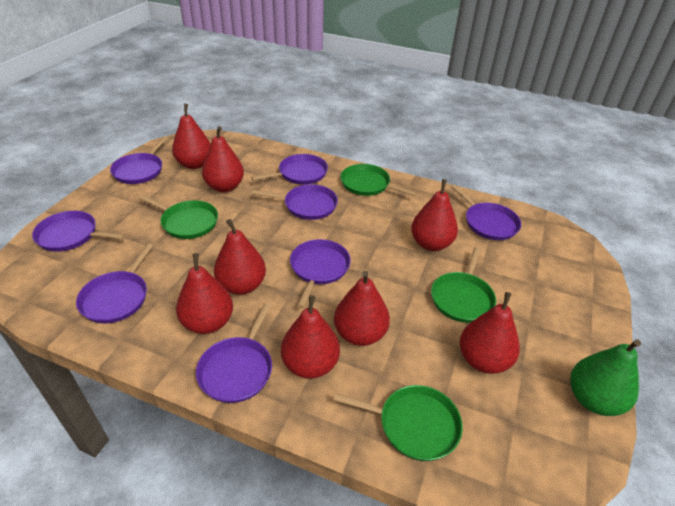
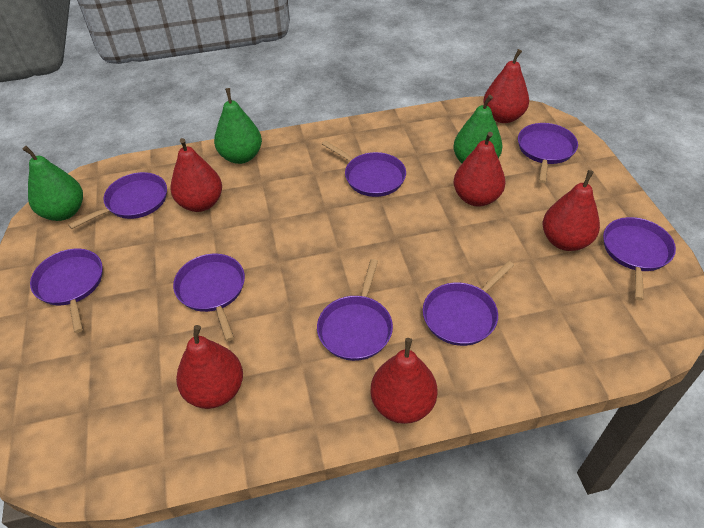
green pan: 4 -> 0
green pear: 1 -> 3
red pear: 8 -> 6

